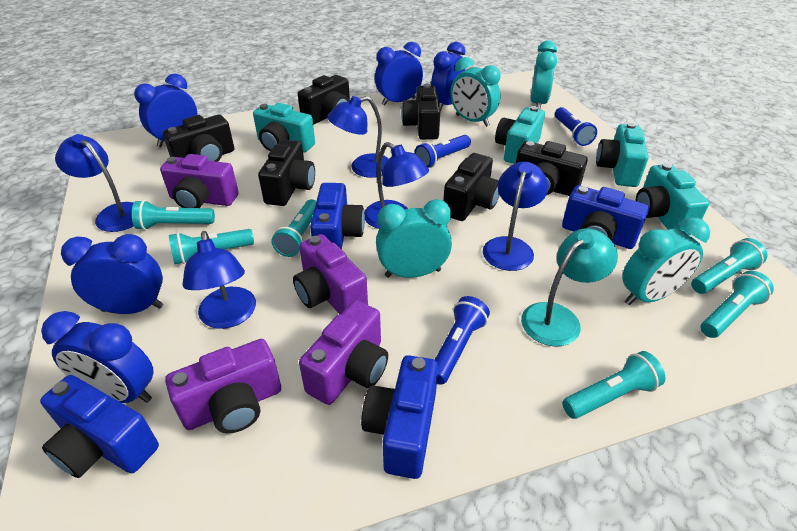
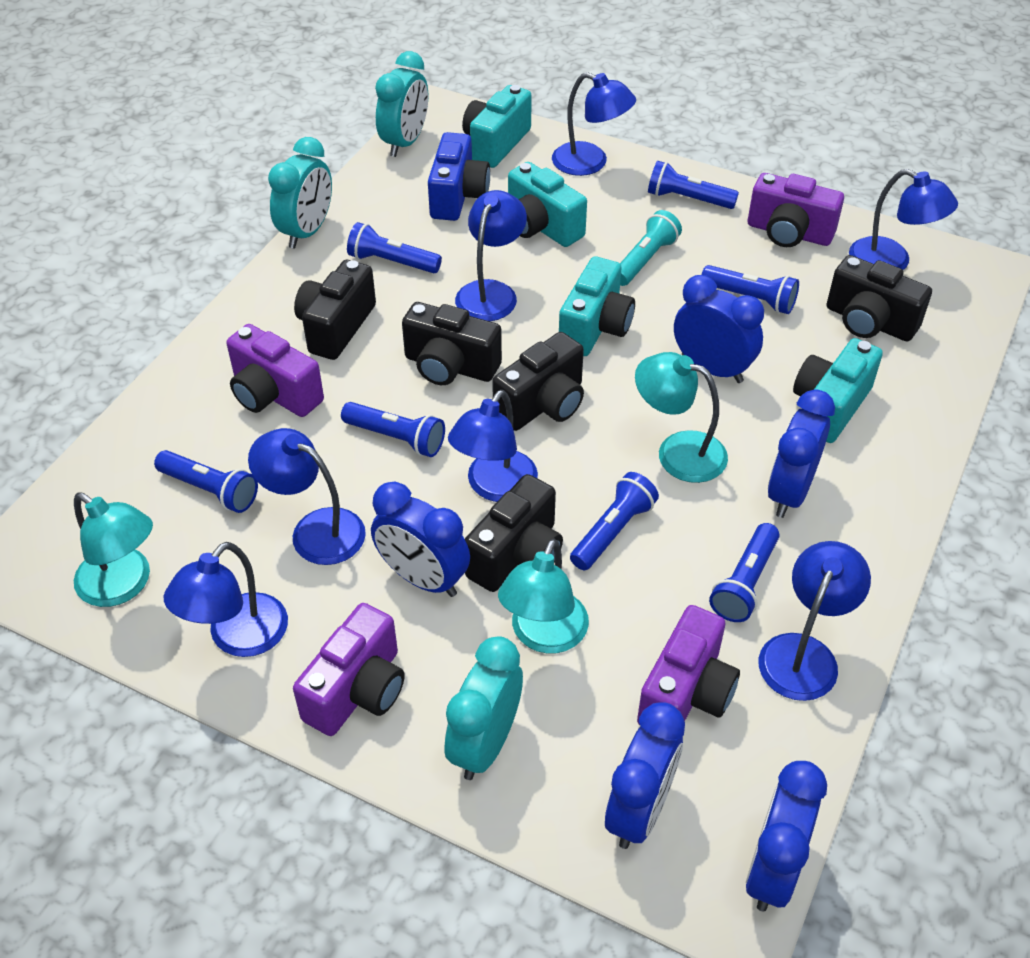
black camera: 6 -> 5
blue camera: 4 -> 1
blue flashlight: 3 -> 7
blue lamp: 5 -> 7
turquoise clock: 4 -> 3
turquoise flashlight: 6 -> 1
turquoise lamp: 1 -> 3

